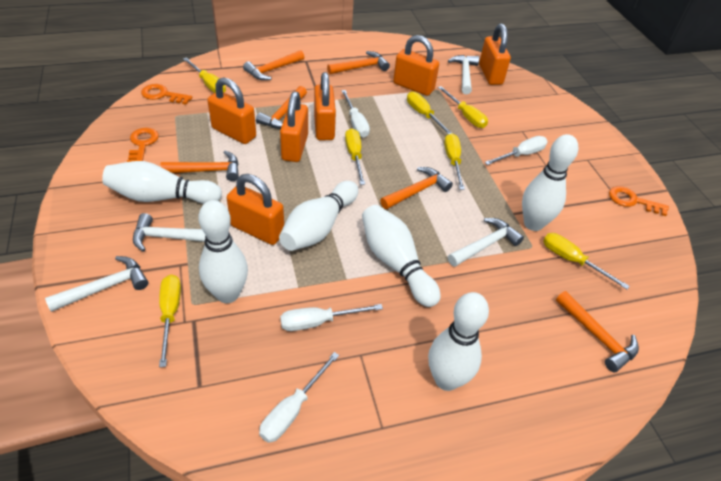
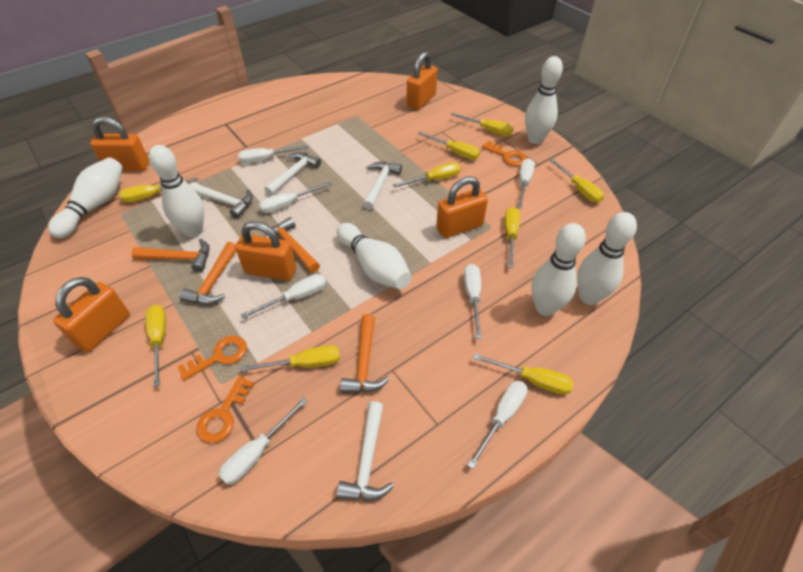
orange hammer: 6 -> 4
orange padlock: 6 -> 5
white screwdriver: 4 -> 7
yellow screwdriver: 7 -> 9

